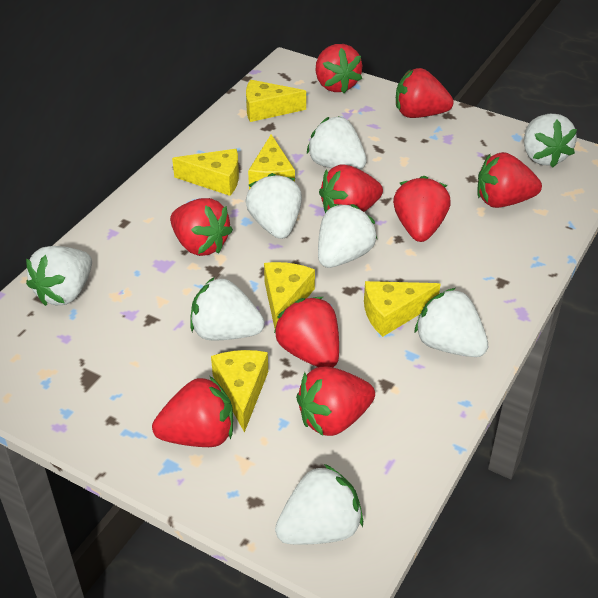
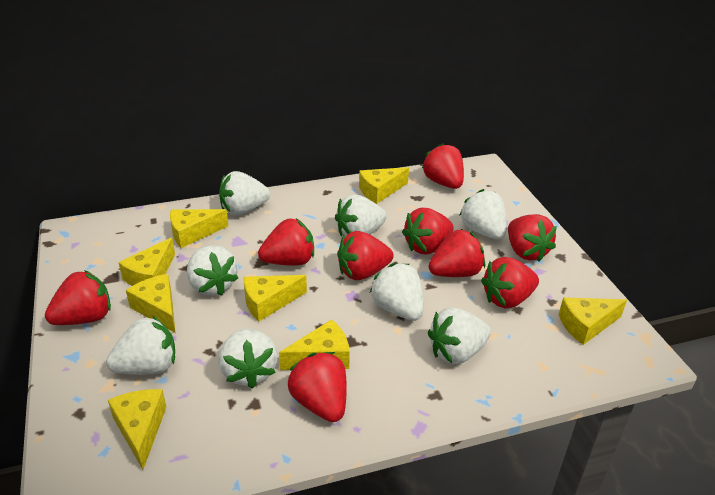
yellow cheese: 6 -> 8

